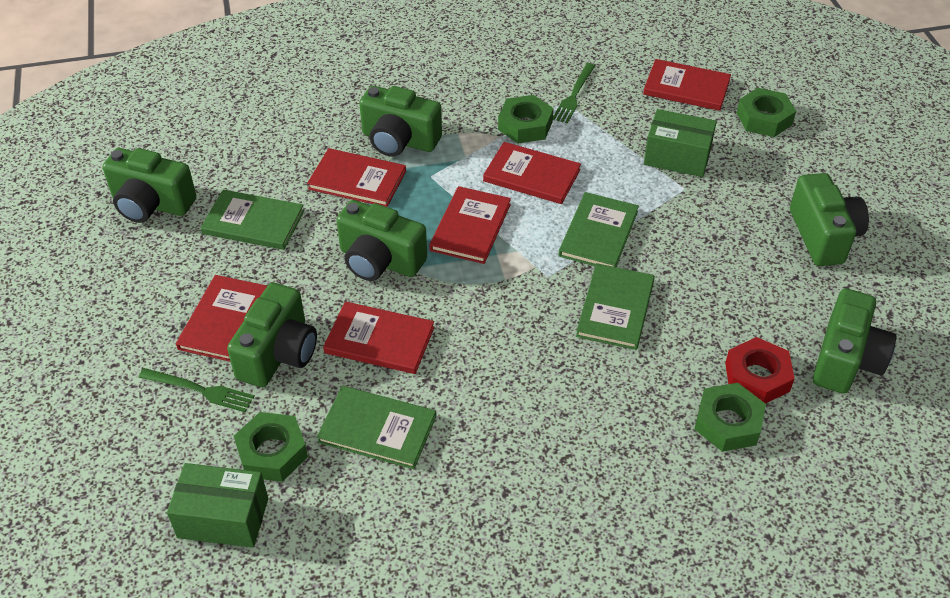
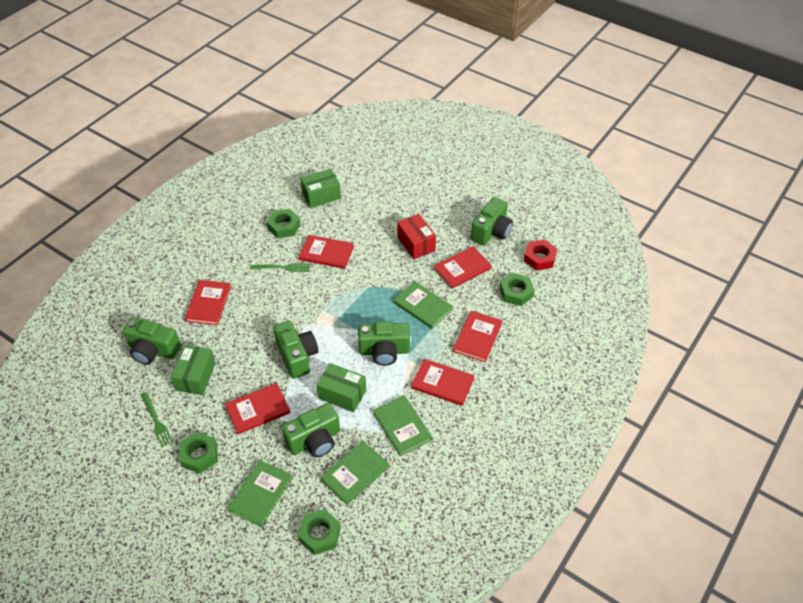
green box: 2 -> 3
green camera: 6 -> 5
red box: 0 -> 1

